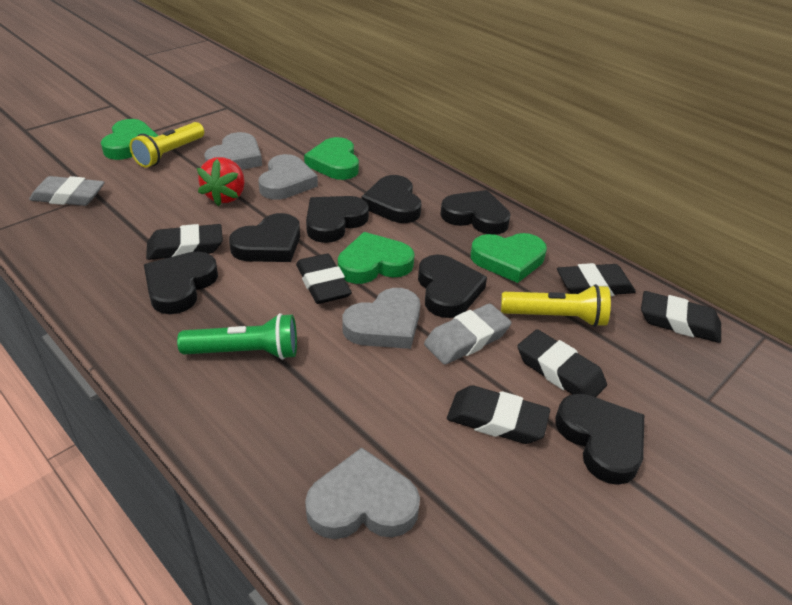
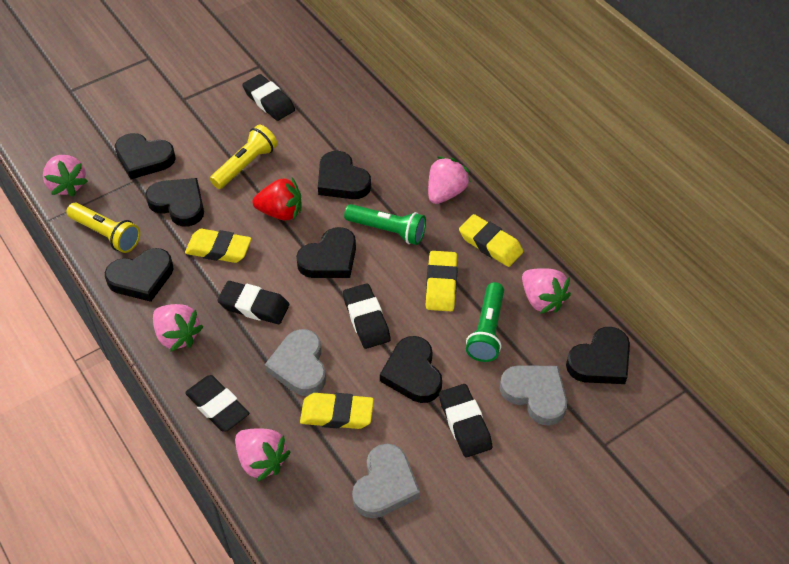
black eraser: 6 -> 5
green flashlight: 1 -> 2
green heart: 4 -> 0
grey eraser: 2 -> 0
grey heart: 4 -> 3
pink strawberry: 0 -> 5
yellow eraser: 0 -> 4

